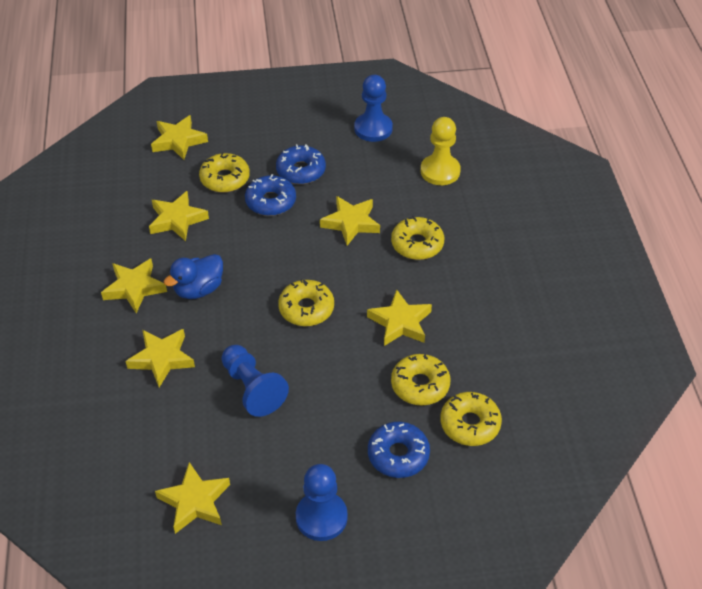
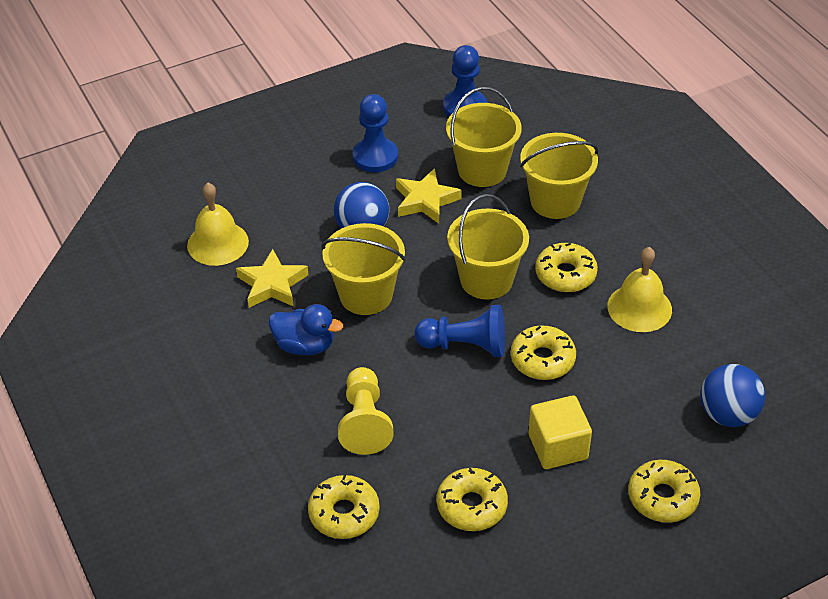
blue ball: 0 -> 2
blue donut: 3 -> 0
yellow bell: 0 -> 2
yellow bucket: 0 -> 4
yellow cube: 0 -> 1
yellow star: 7 -> 2

